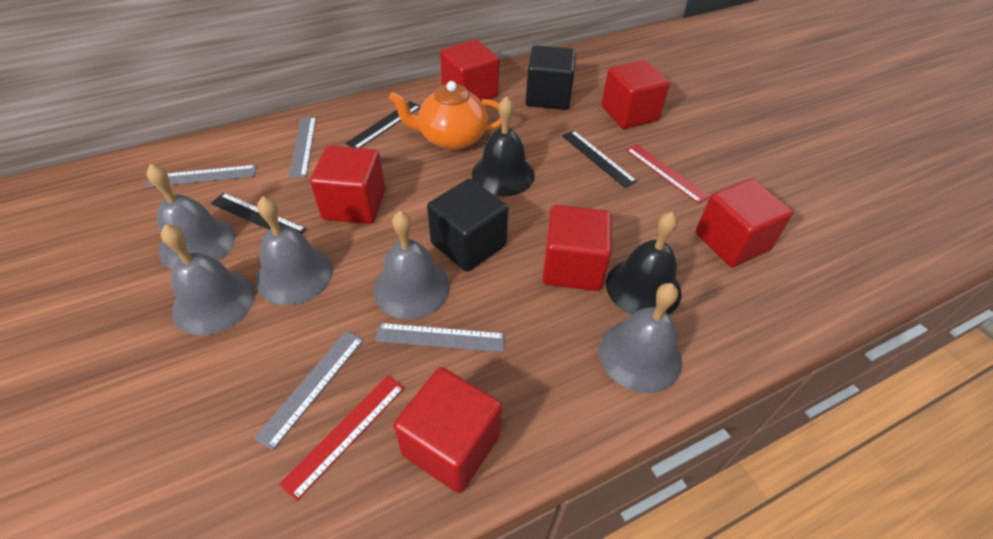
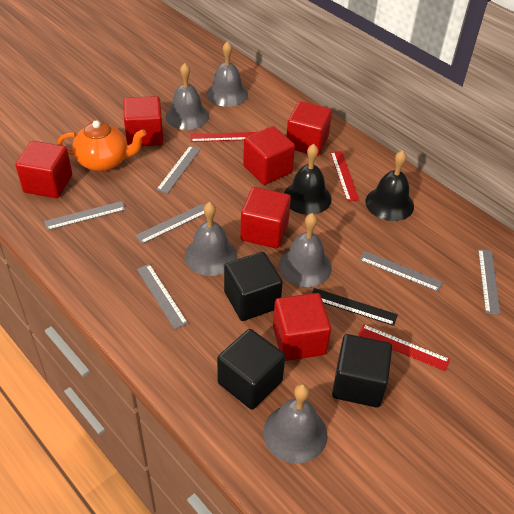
black cube: 2 -> 3
black ruler: 3 -> 1
grey ruler: 4 -> 6
red ruler: 2 -> 3

